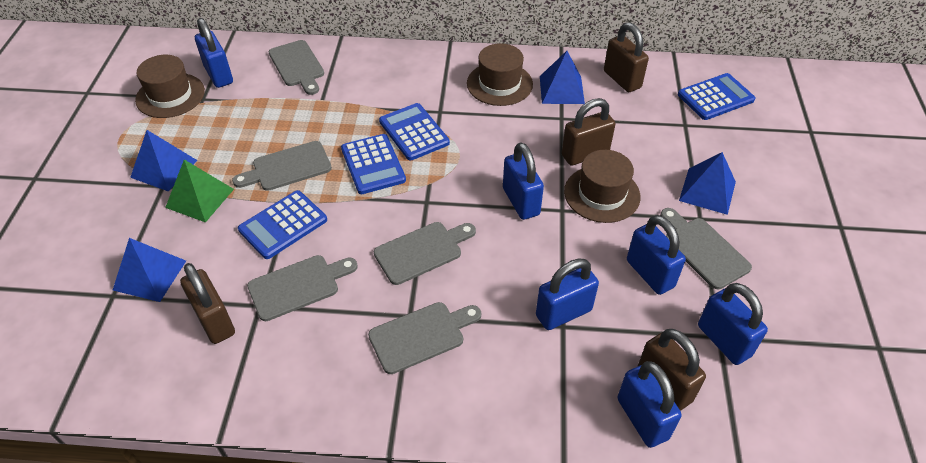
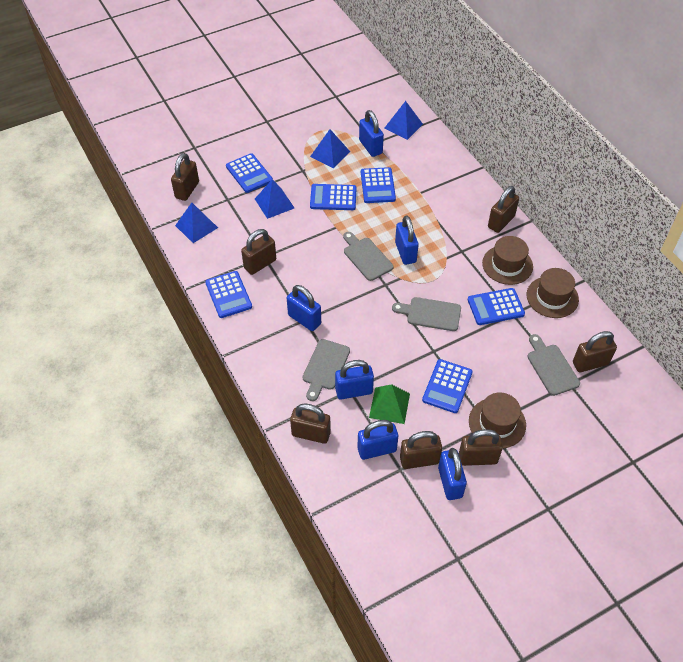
blue calculator: 4 -> 6
brown padlock: 4 -> 7
grey cutting board: 6 -> 4

